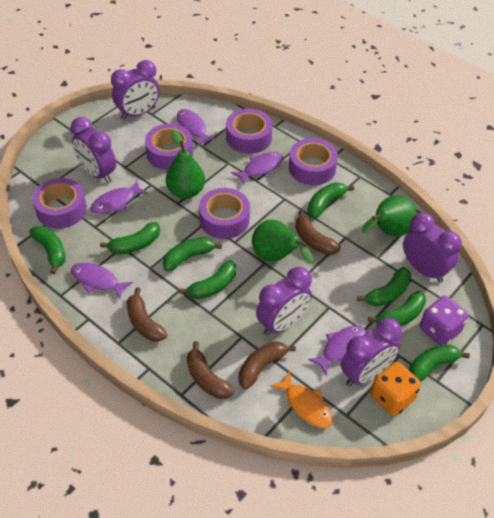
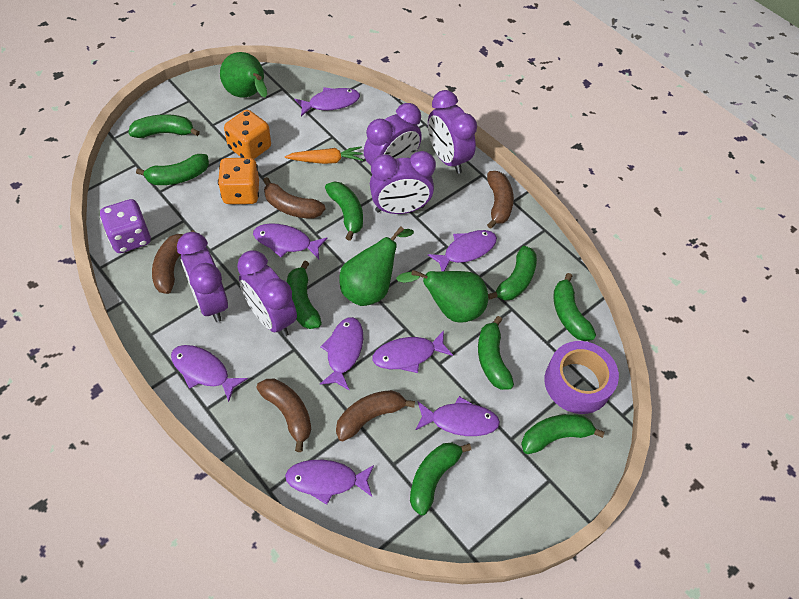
brown banana: 4 -> 5
green banana: 8 -> 9
orange carrot: 0 -> 1
orange dice: 1 -> 2
orange fish: 1 -> 0
purple fish: 5 -> 8
purple tape: 5 -> 1

